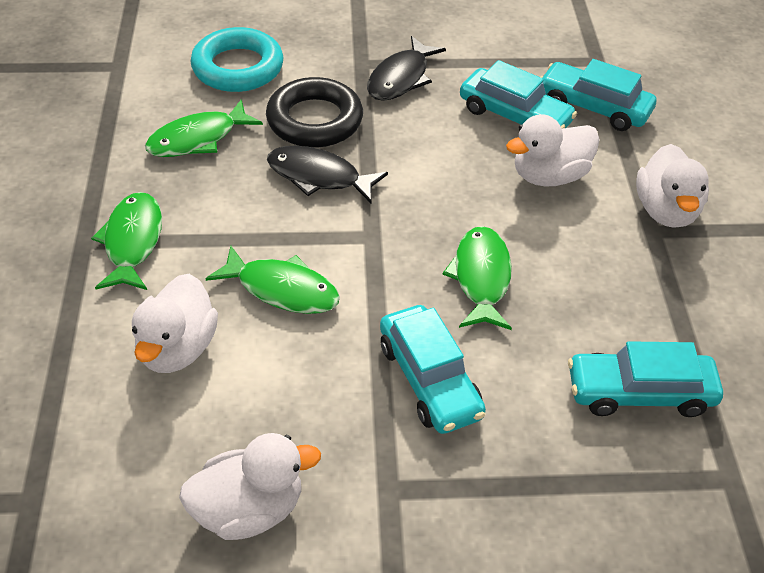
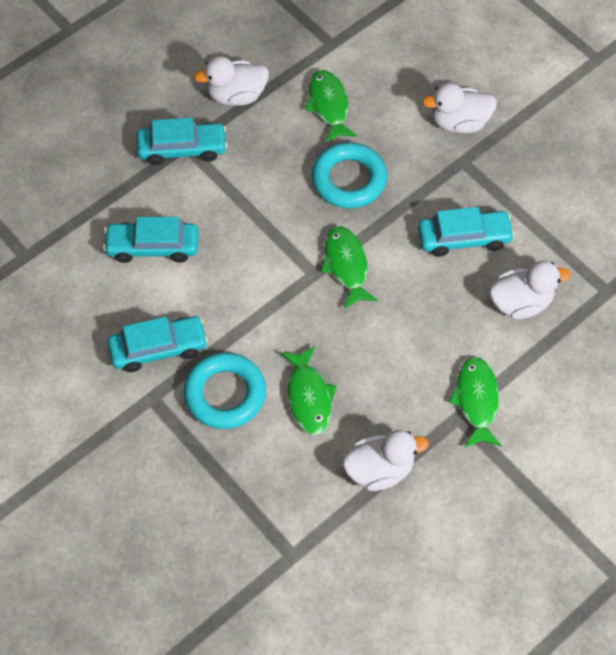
black fish: 2 -> 0
black ring: 1 -> 0
turquoise ring: 1 -> 2

